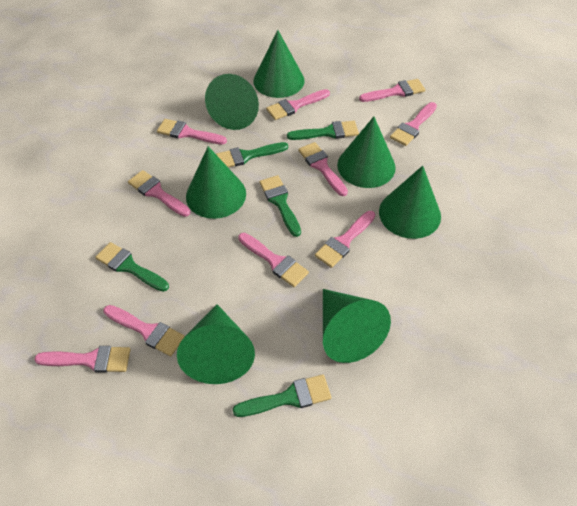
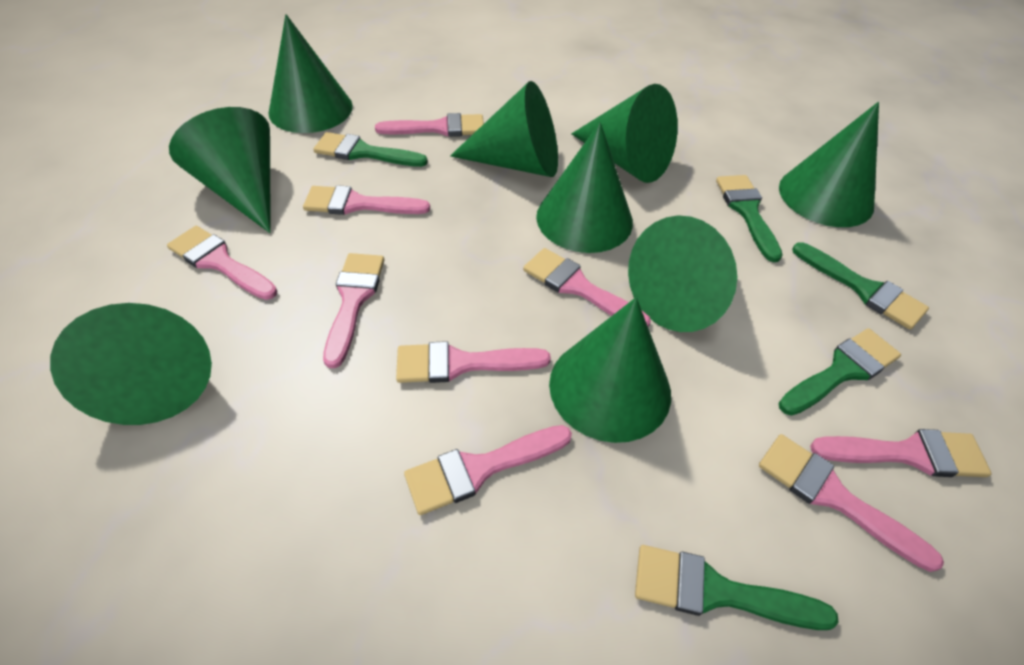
green cone: 7 -> 9
pink brush: 10 -> 9

